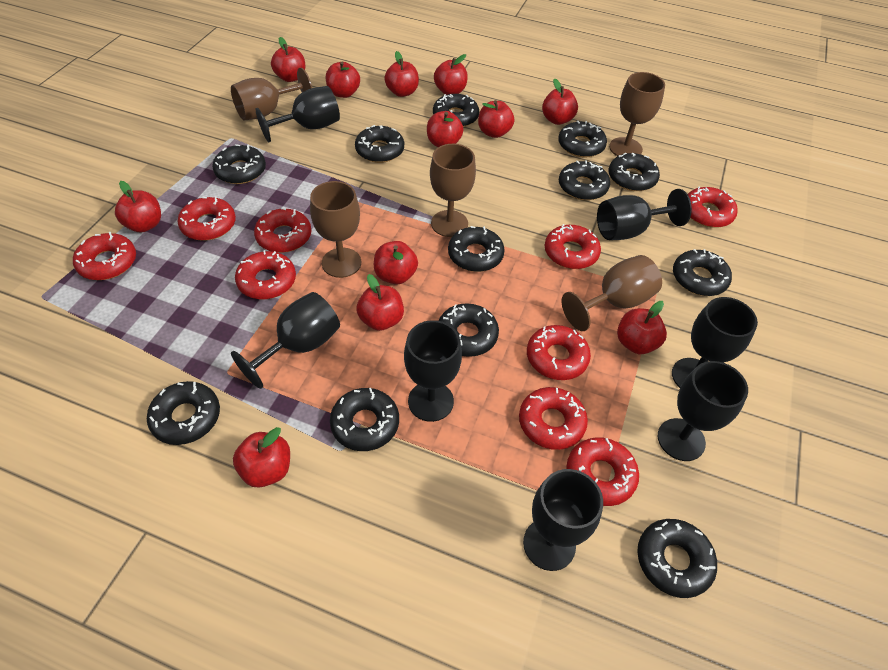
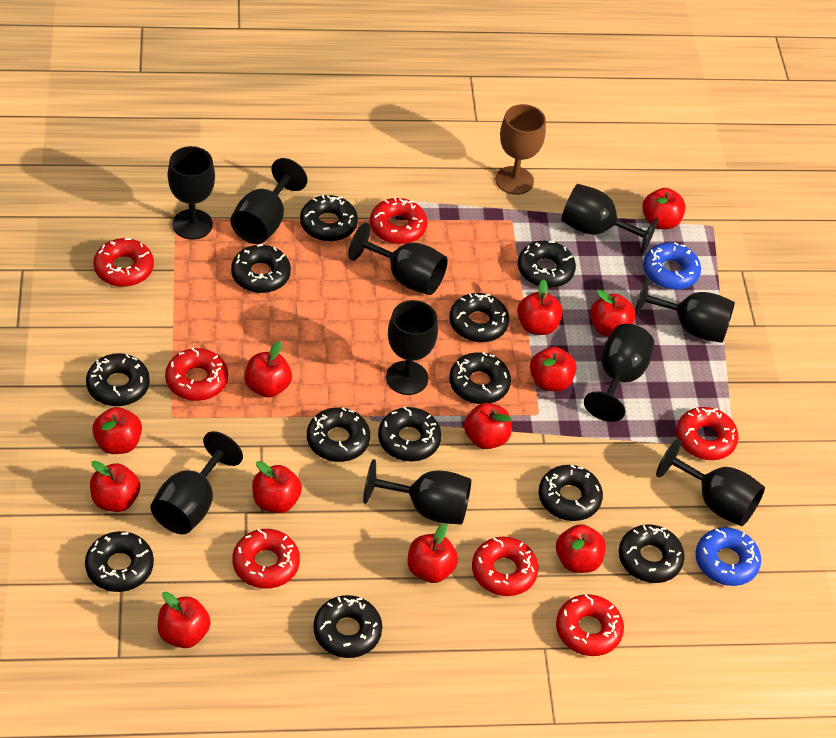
black goblet: 7 -> 10
blue donut: 0 -> 2
brown goblet: 5 -> 1
red donut: 9 -> 7

